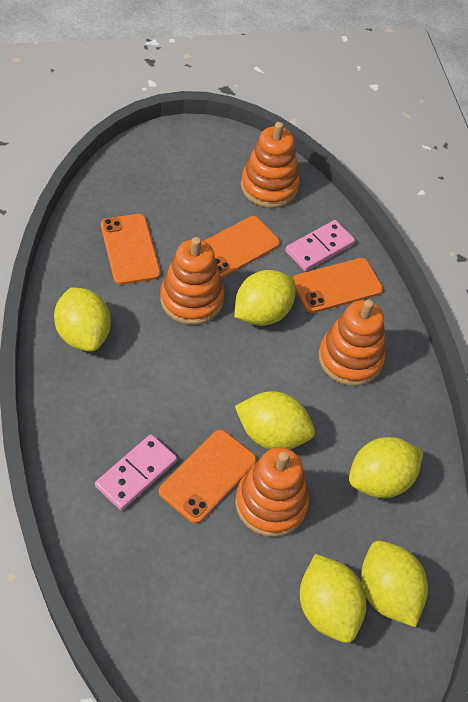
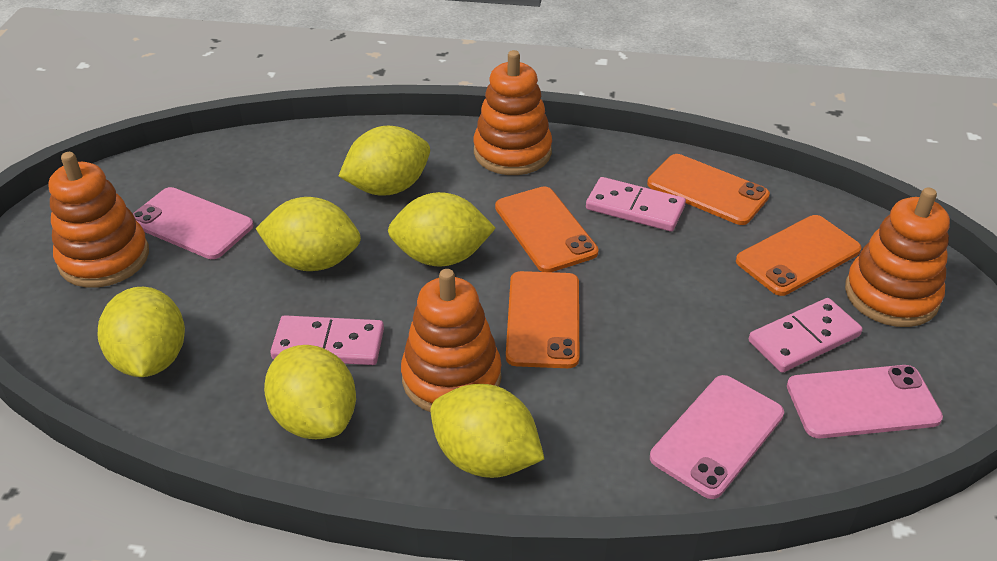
pink domino: 2 -> 3
pink phone: 0 -> 3

